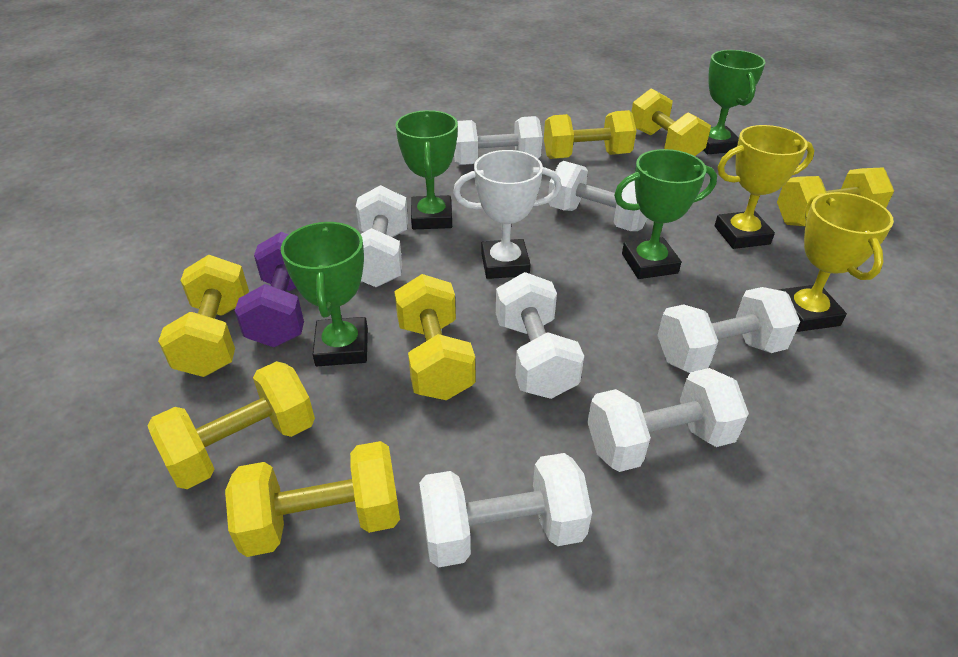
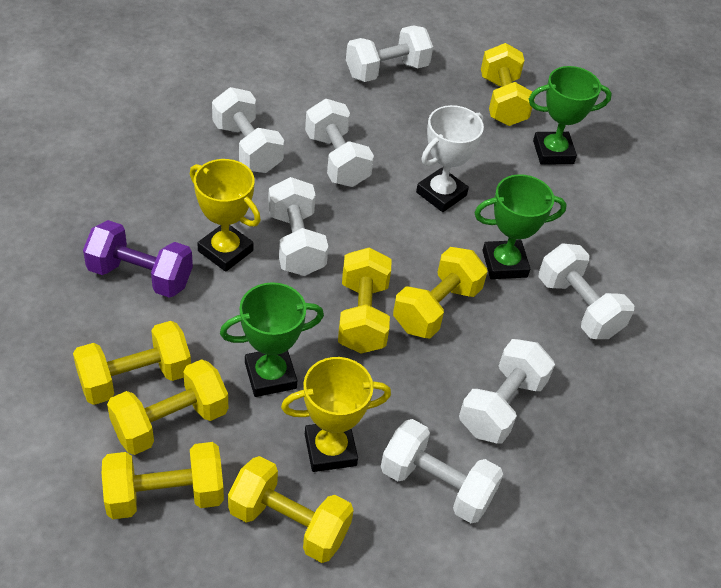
green trophy: 4 -> 3

